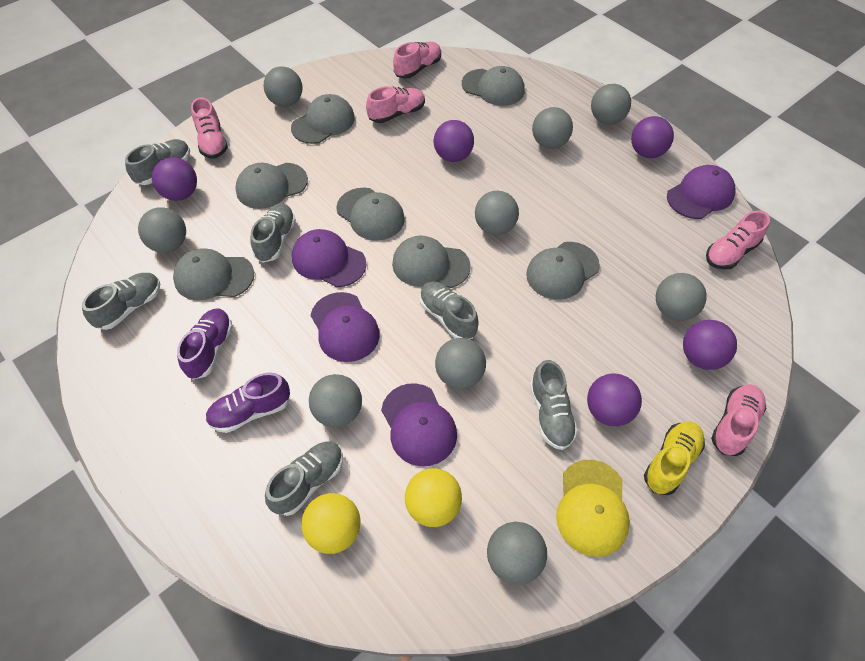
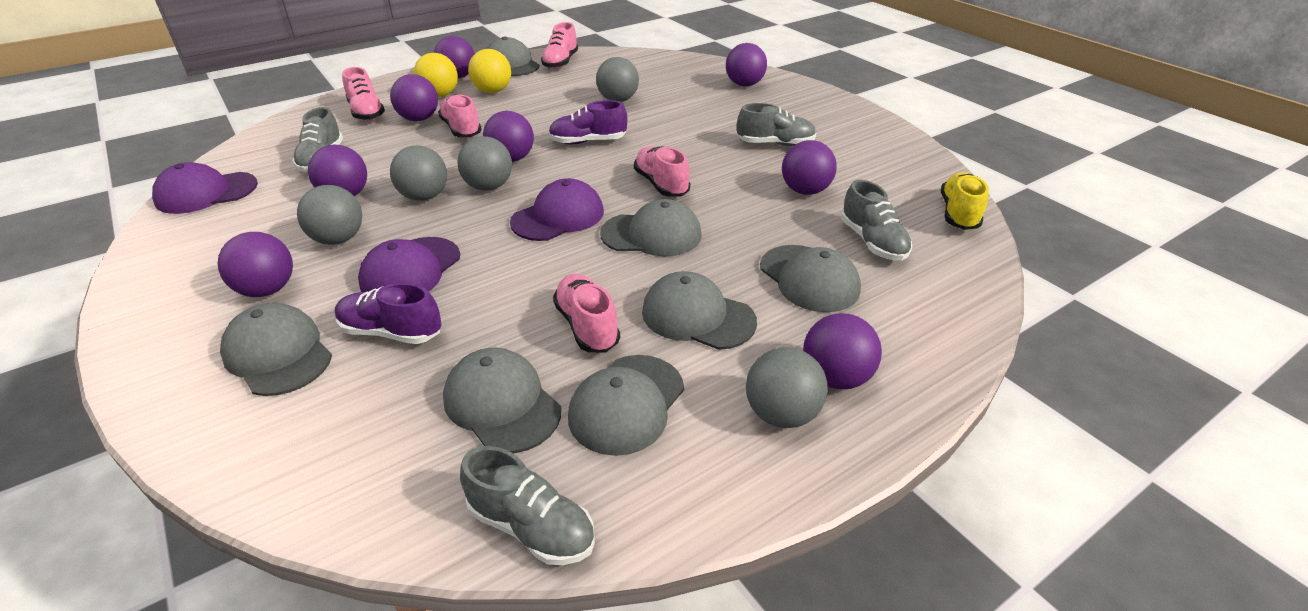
grey ball: 9 -> 5
grey shoe: 6 -> 4
purple ball: 5 -> 8
purple cap: 4 -> 3
yellow cap: 1 -> 0

